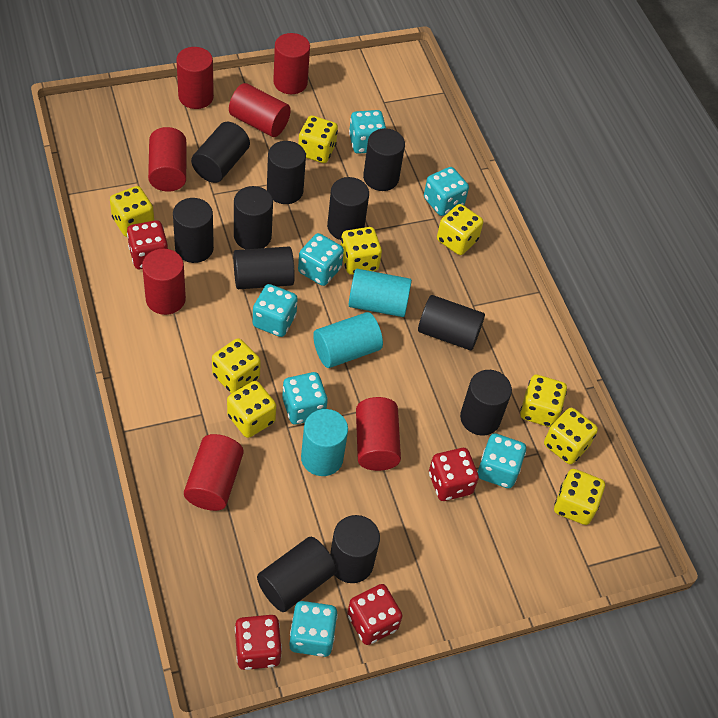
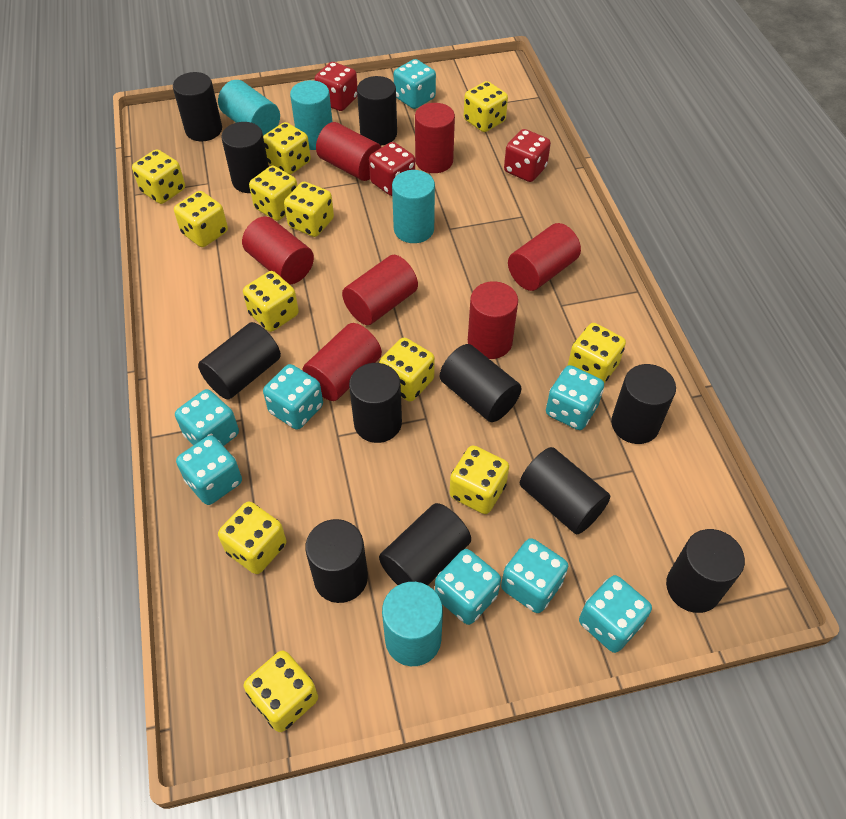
red dice: 4 -> 3
turquoise cylinder: 3 -> 4
turquoise dice: 7 -> 8
yellow dice: 9 -> 12

